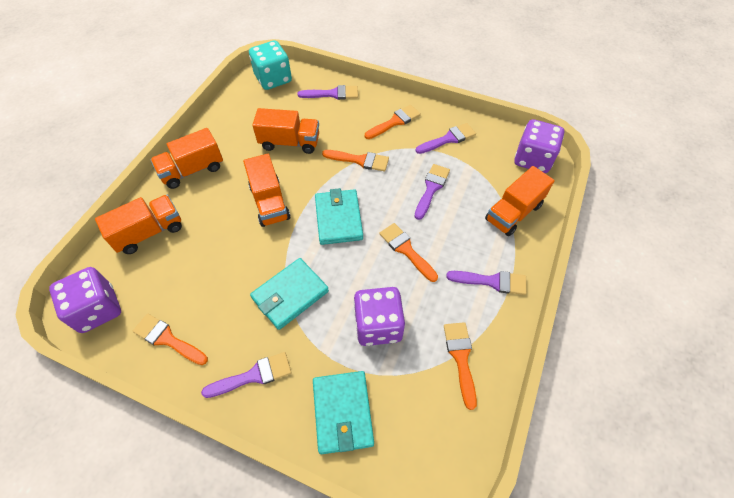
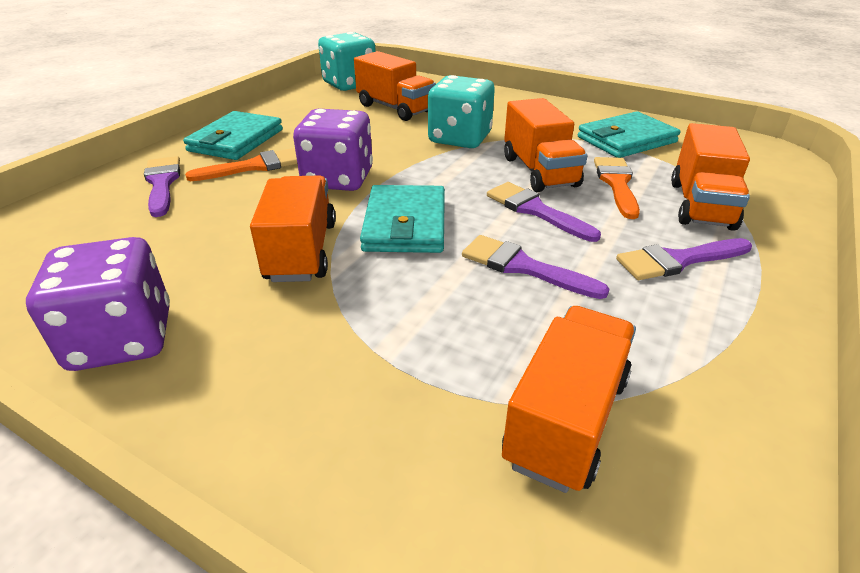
orange brush: 5 -> 2
purple brush: 5 -> 4
purple dice: 3 -> 2
turquoise dice: 1 -> 2

